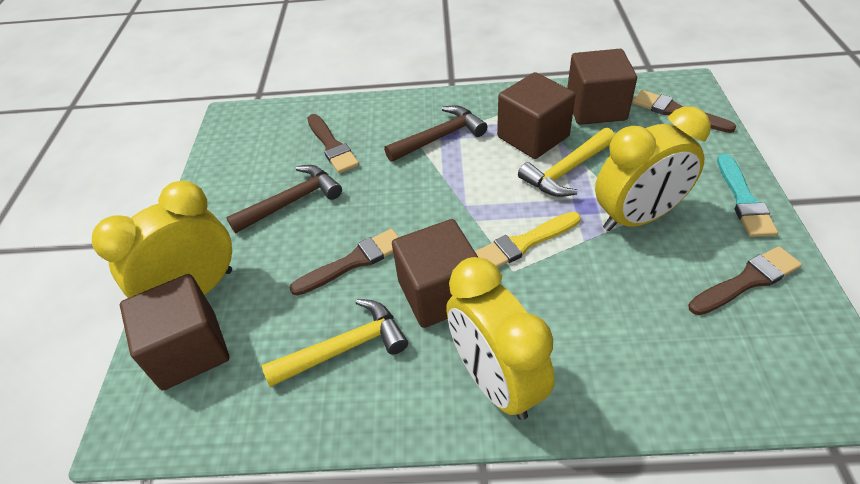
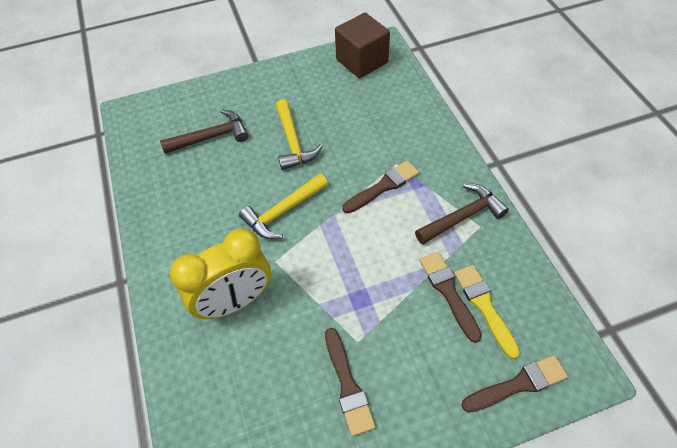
brown cube: 4 -> 1
turquoise brush: 1 -> 0
yellow clock: 3 -> 1

